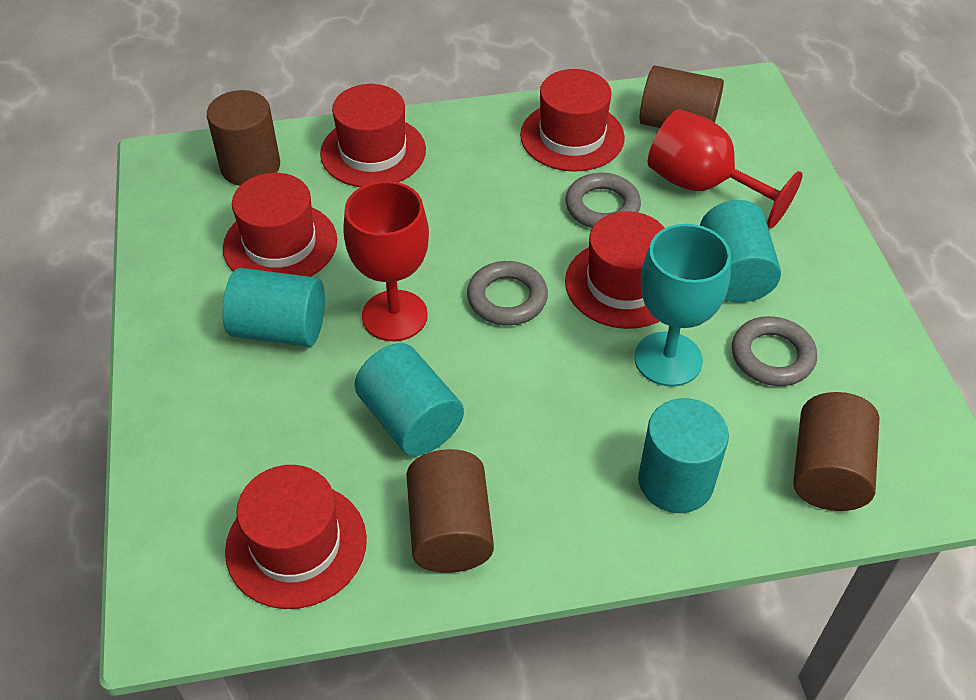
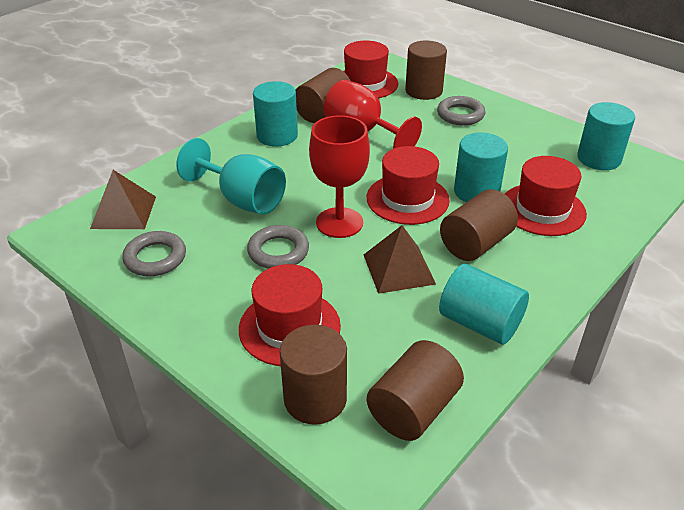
brown cylinder: 4 -> 5
brown pyramid: 0 -> 2
red hat: 5 -> 4

